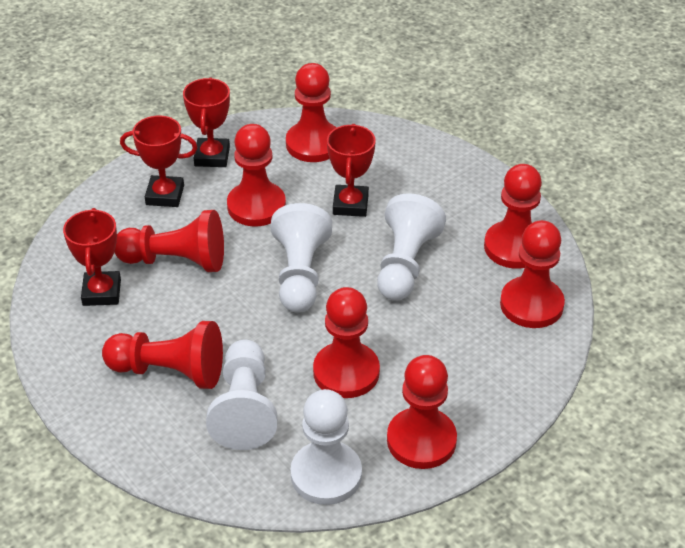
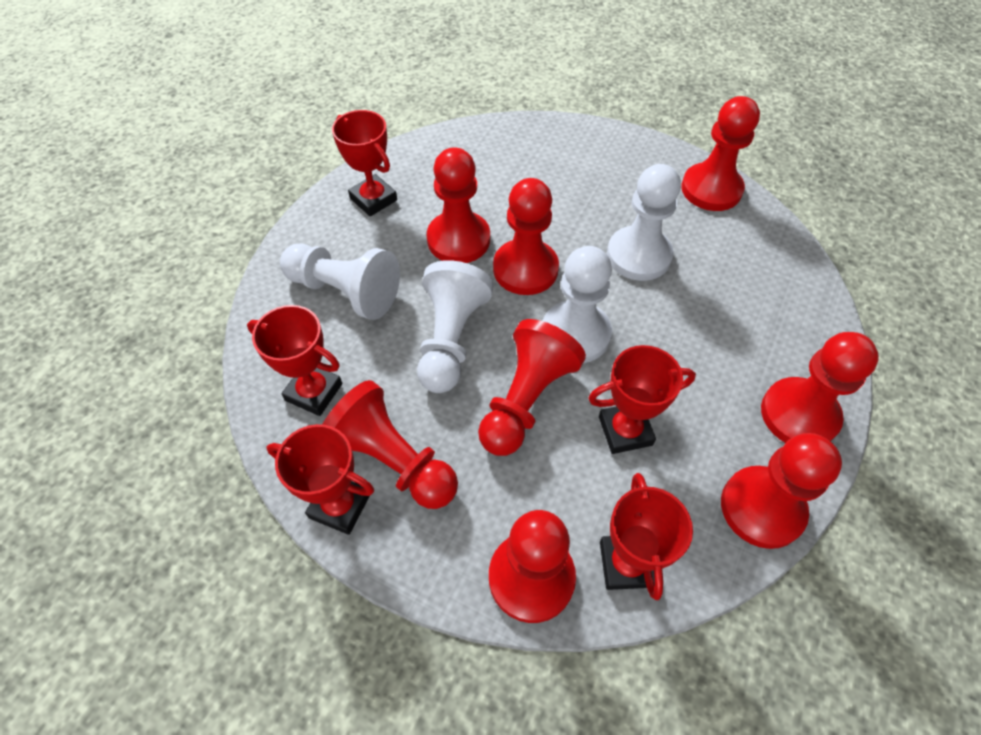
red trophy: 4 -> 5

